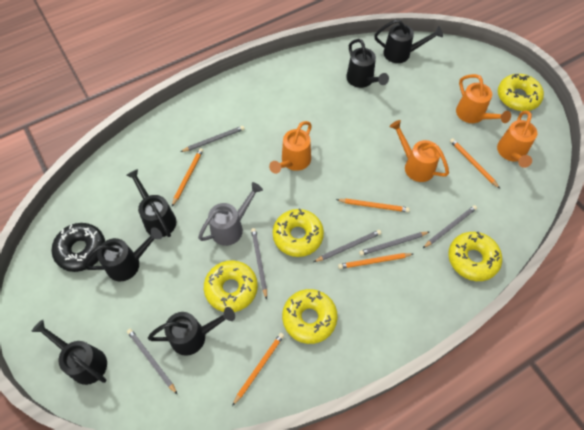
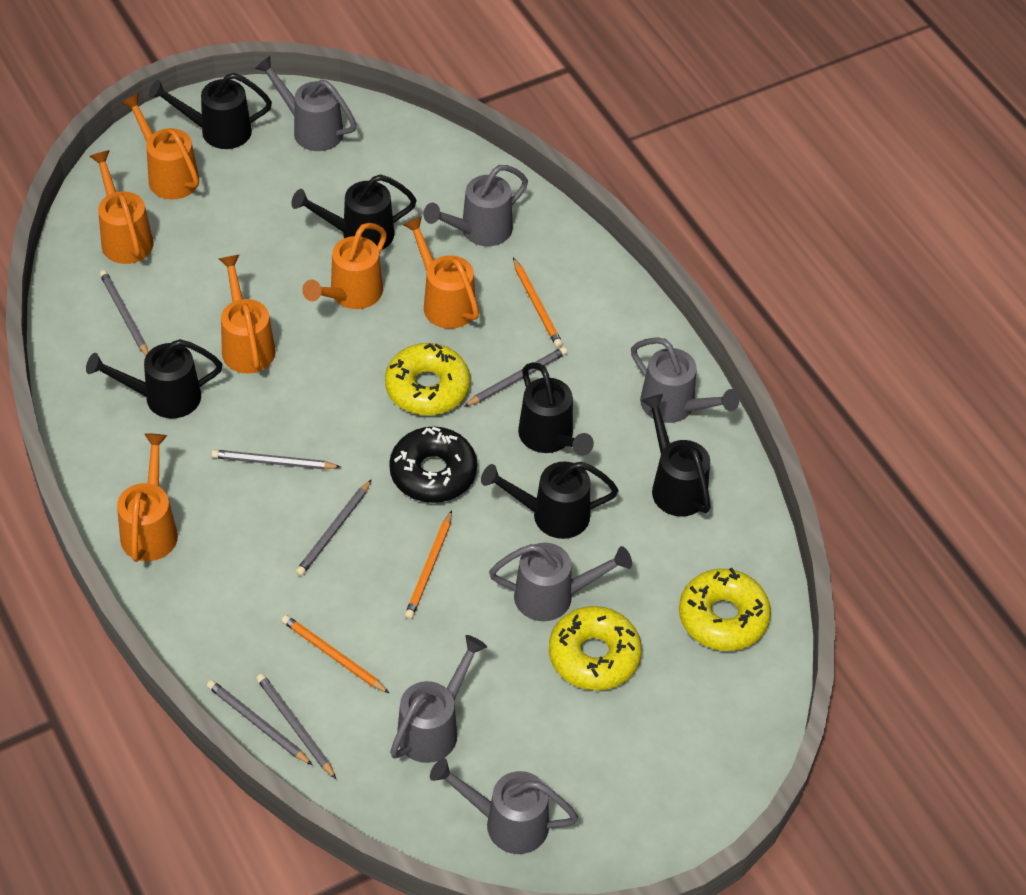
grey watering can: 1 -> 6
orange pencil: 5 -> 3
orange watering can: 4 -> 6
yellow donut: 5 -> 3

